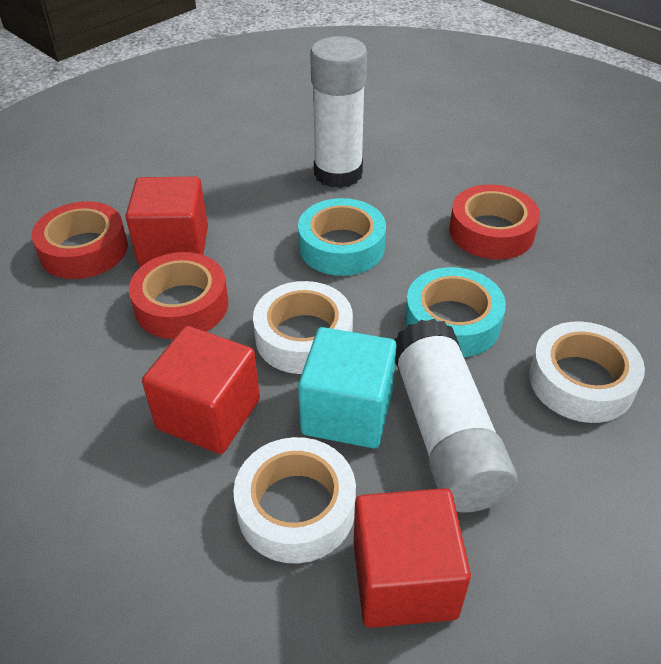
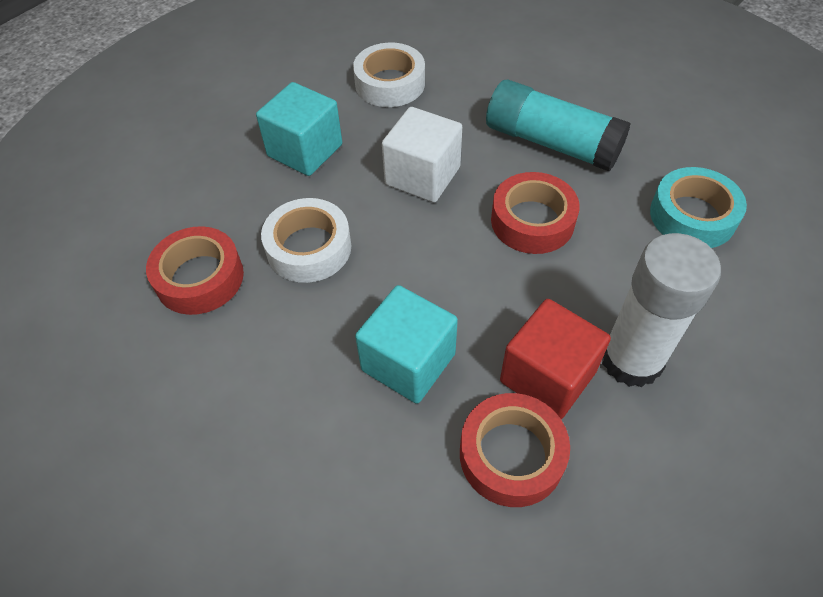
red cube: 3 -> 1
turquoise cube: 1 -> 2
turquoise glue stick: 0 -> 1
turquoise tape: 2 -> 1
white cube: 0 -> 1
white glue stick: 2 -> 1
white tape: 3 -> 2

